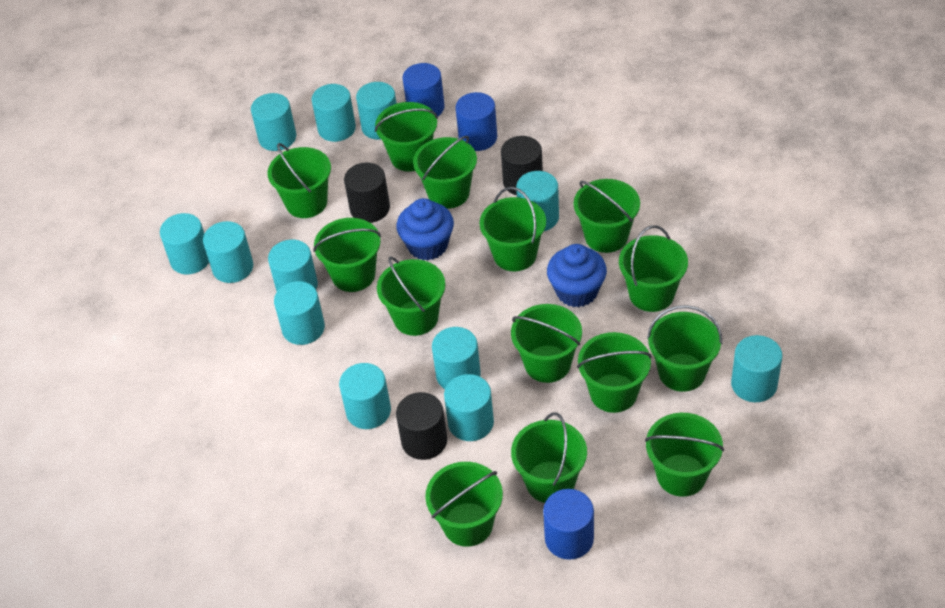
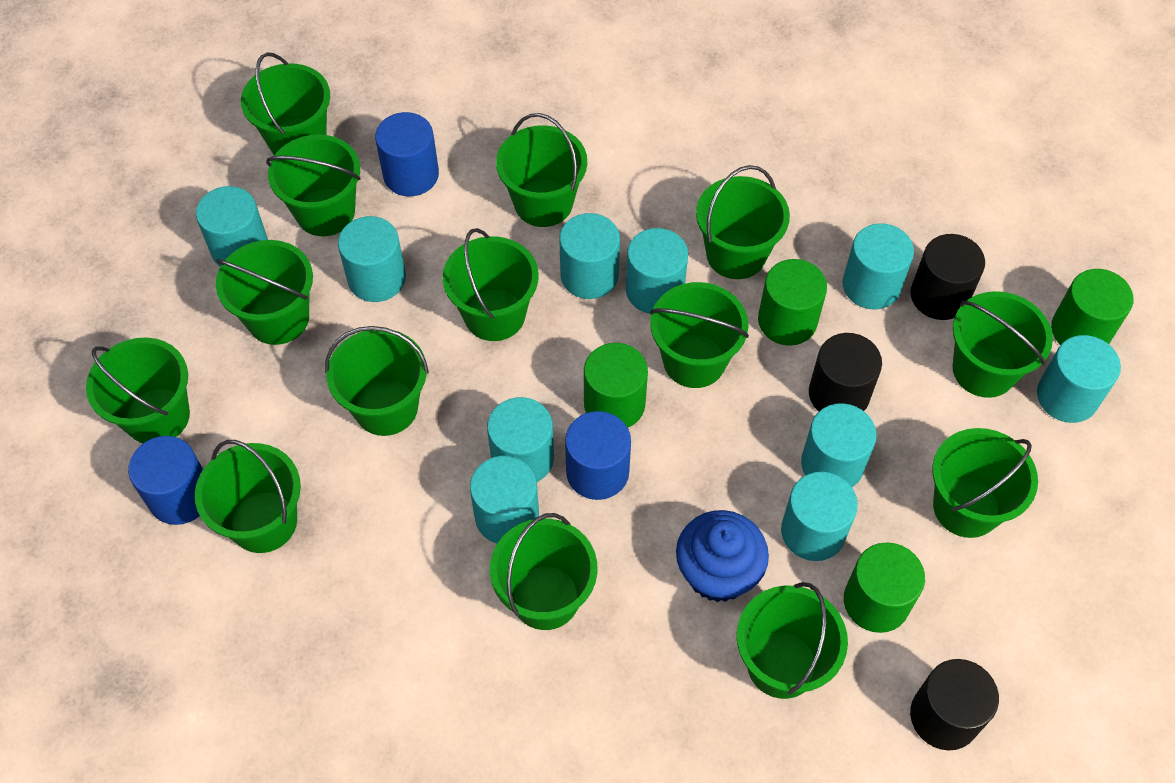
blue cupcake: 2 -> 1
green cylinder: 0 -> 4
turquoise cylinder: 12 -> 10

